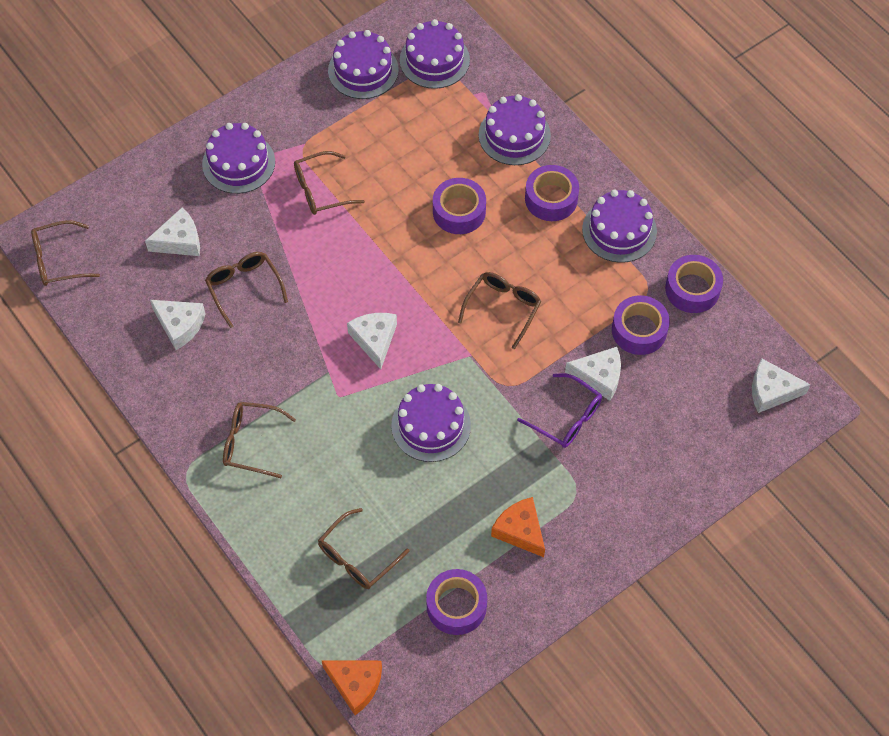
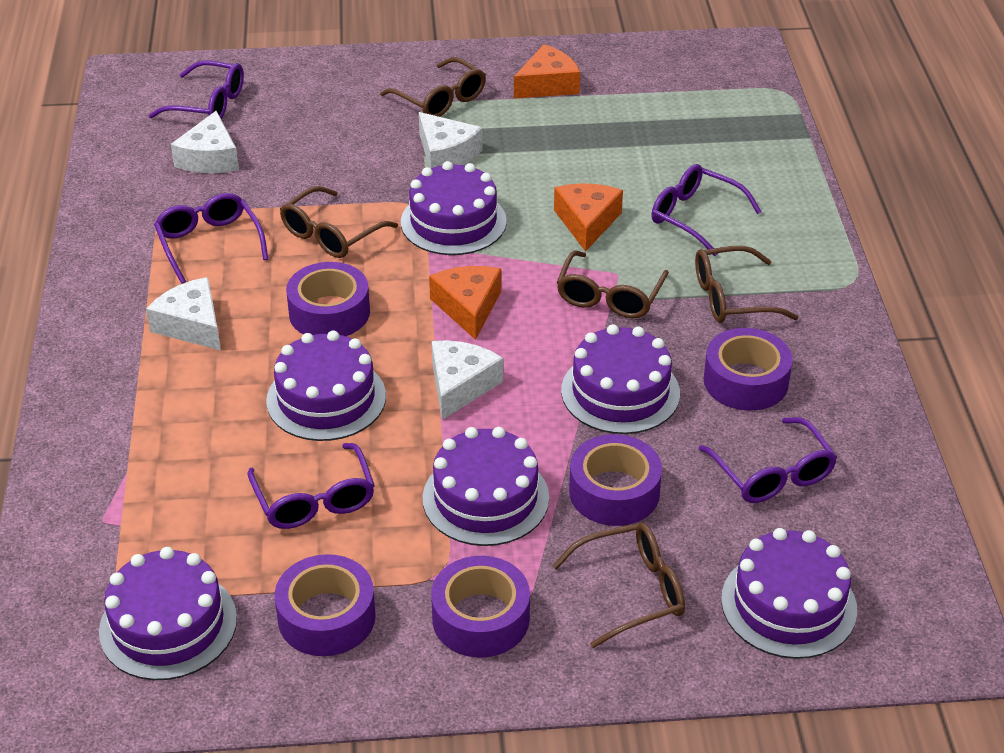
brown glasses: 6 -> 5
orange cheese: 2 -> 3
purple glasses: 1 -> 5
white cheese: 5 -> 4

